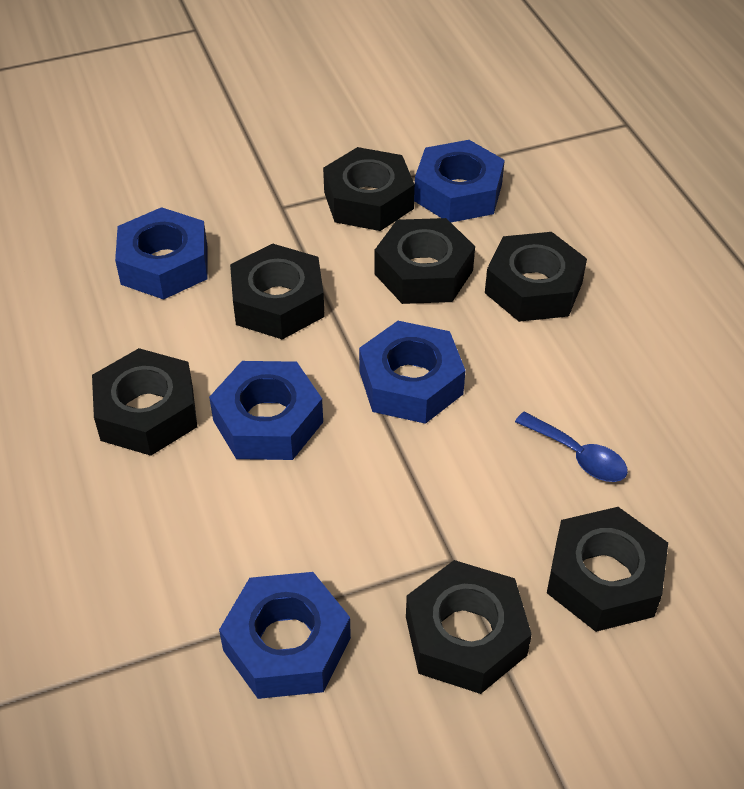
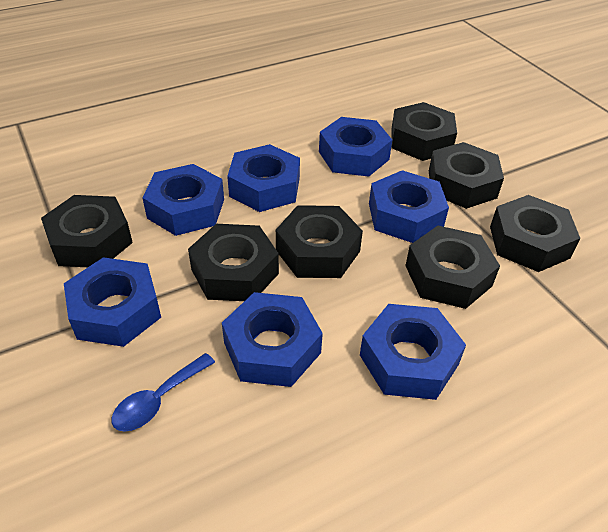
blue nut: 5 -> 7

